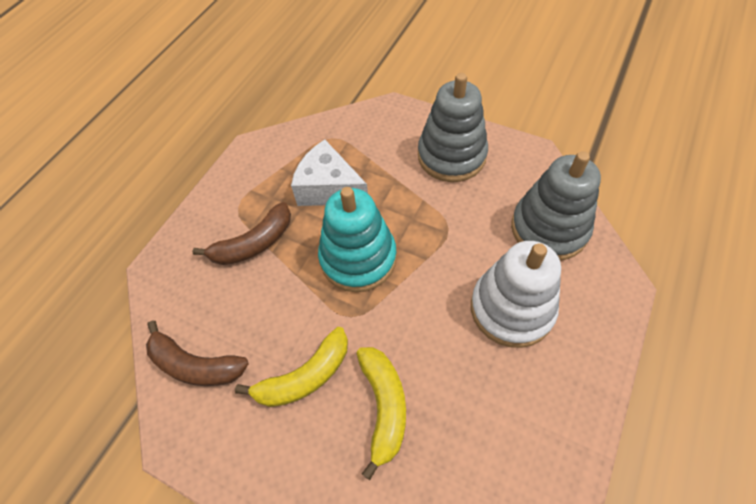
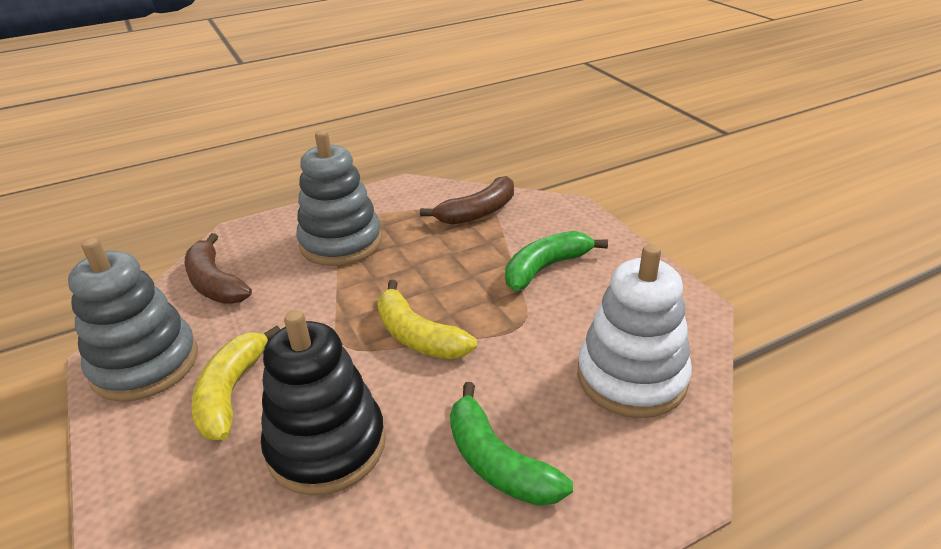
black stacking toy: 0 -> 1
green banana: 0 -> 2
turquoise stacking toy: 1 -> 0
white cheese: 1 -> 0

